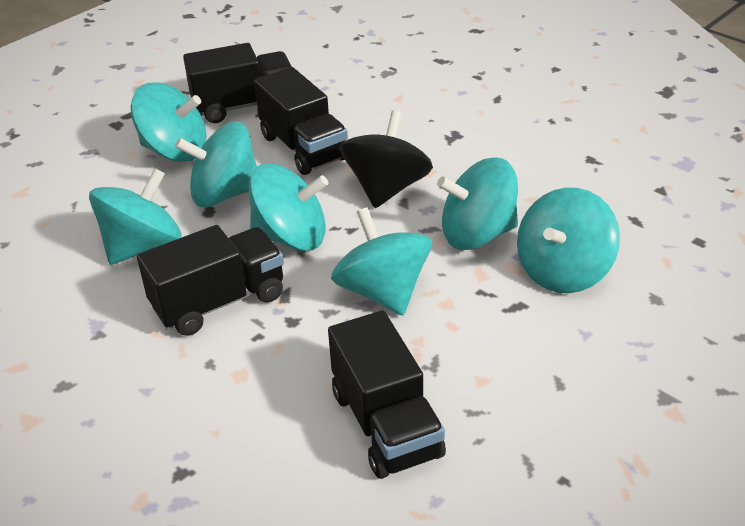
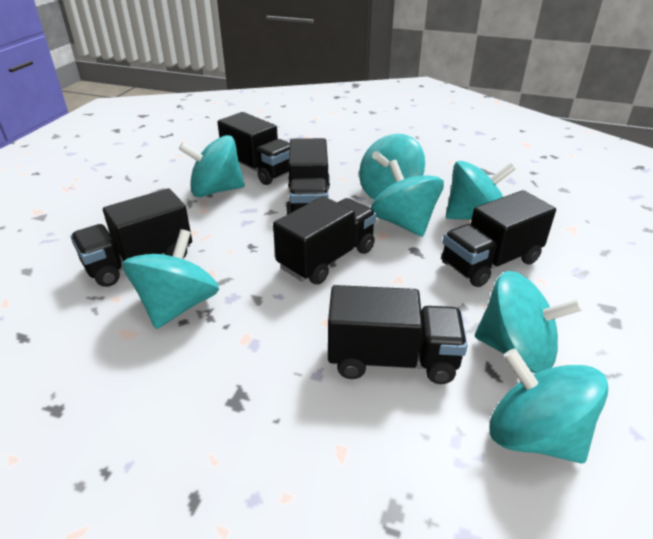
black spinning top: 1 -> 0
black truck: 4 -> 6

